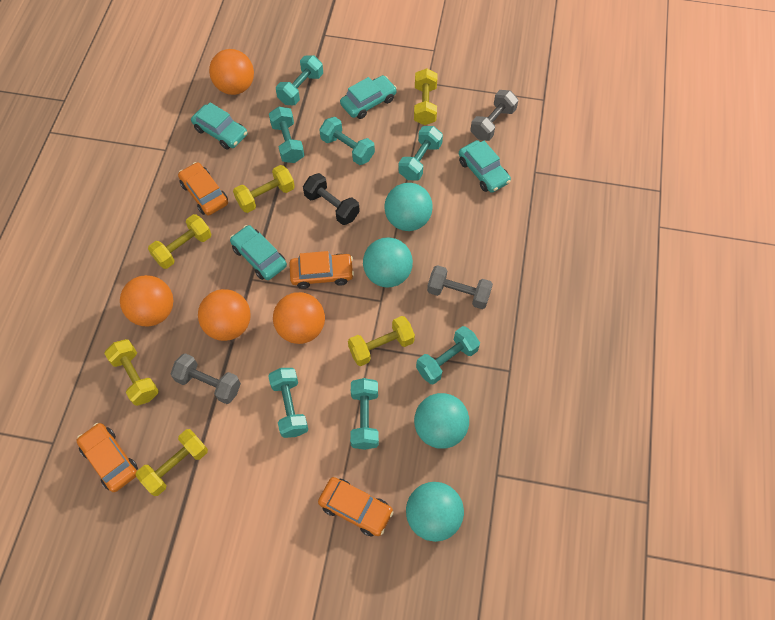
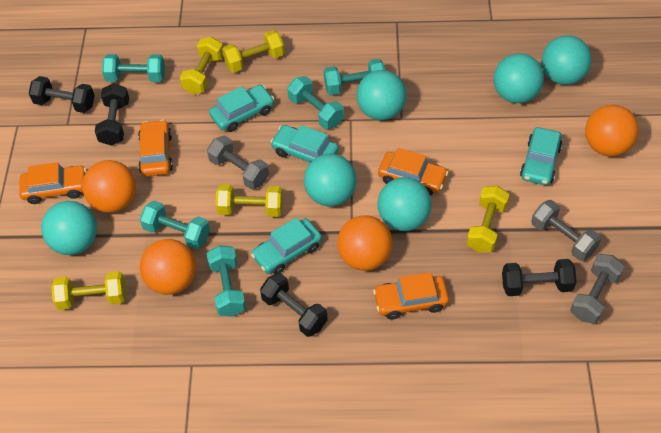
black dumbbell: 1 -> 4
turquoise ball: 4 -> 6
turquoise dumbbell: 7 -> 5
yellow dumbbell: 6 -> 5

